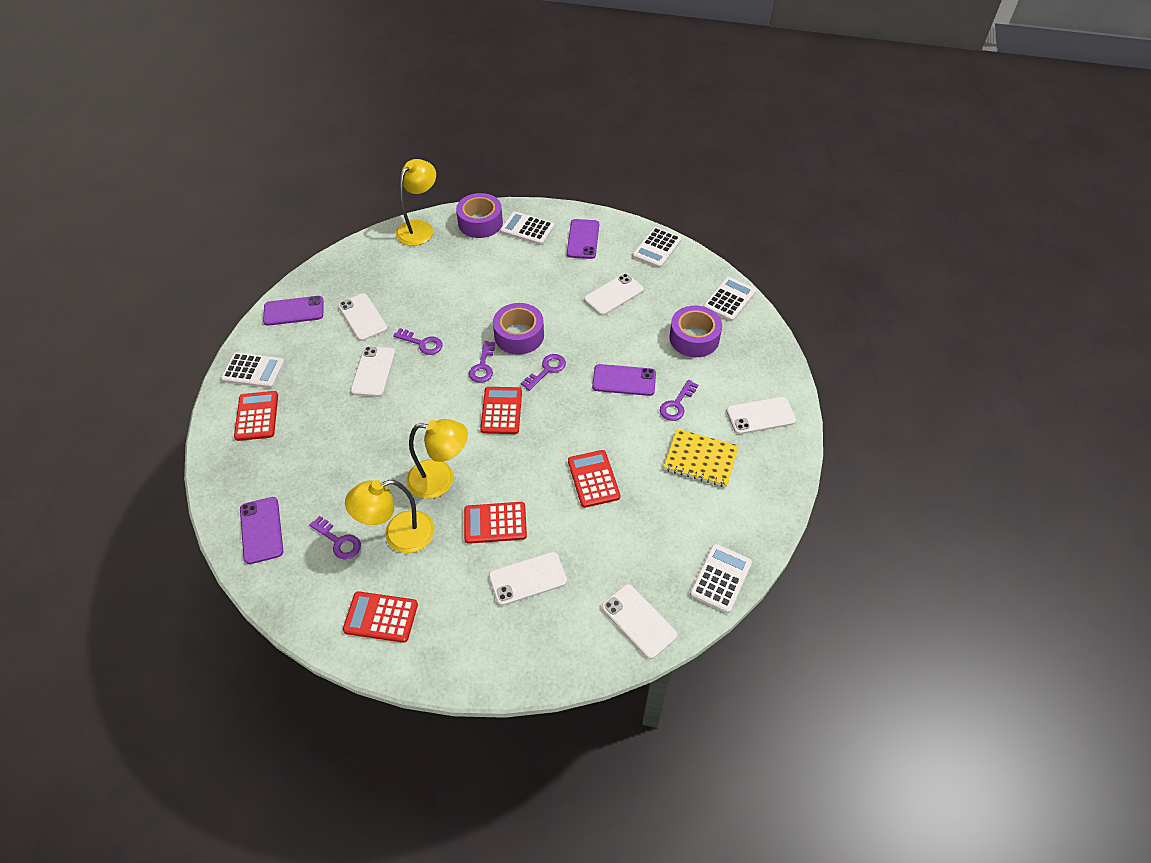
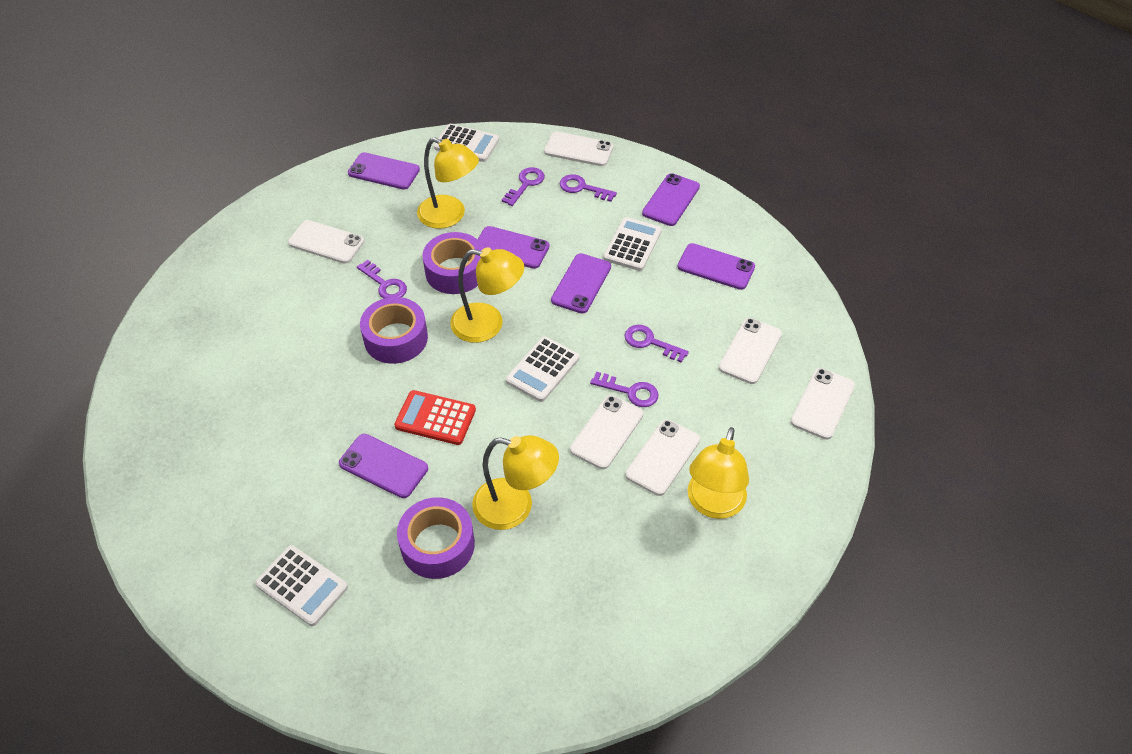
purple phone: 4 -> 6
red calculator: 5 -> 1
white calculator: 5 -> 4
yellow lamp: 3 -> 4
yellow notebook: 1 -> 0

